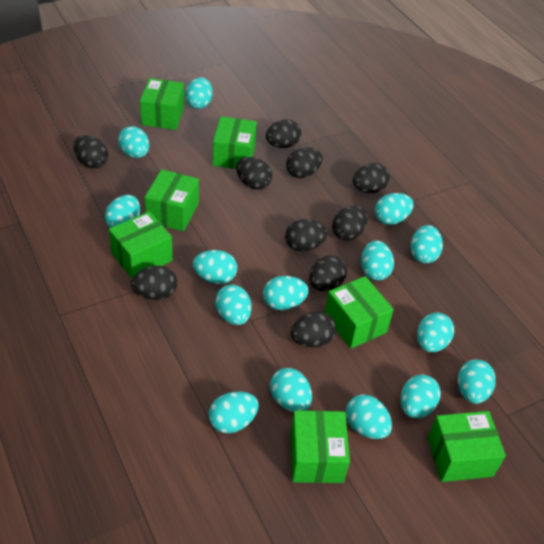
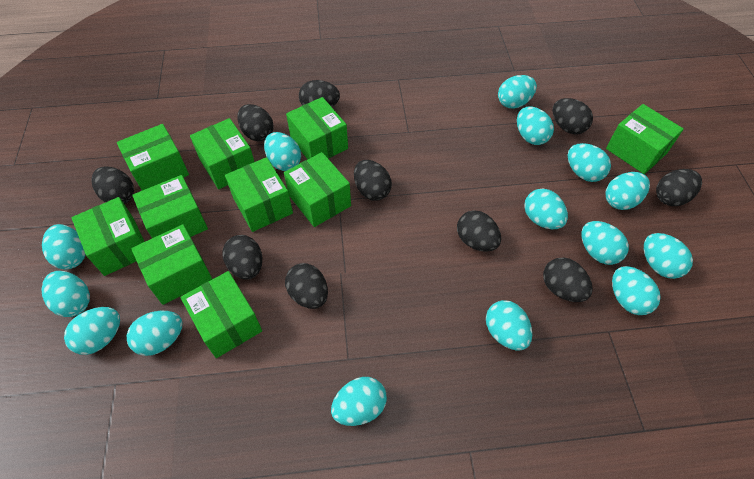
green box: 7 -> 10

